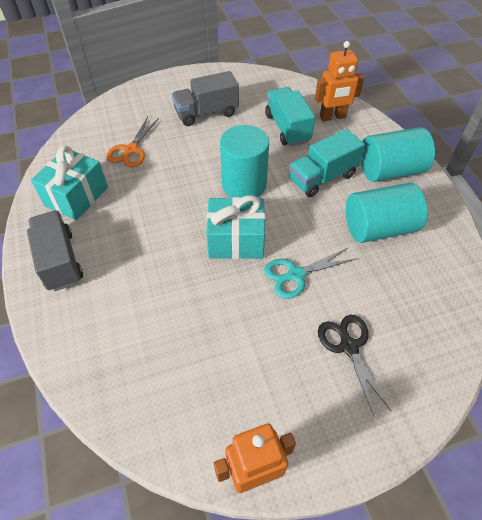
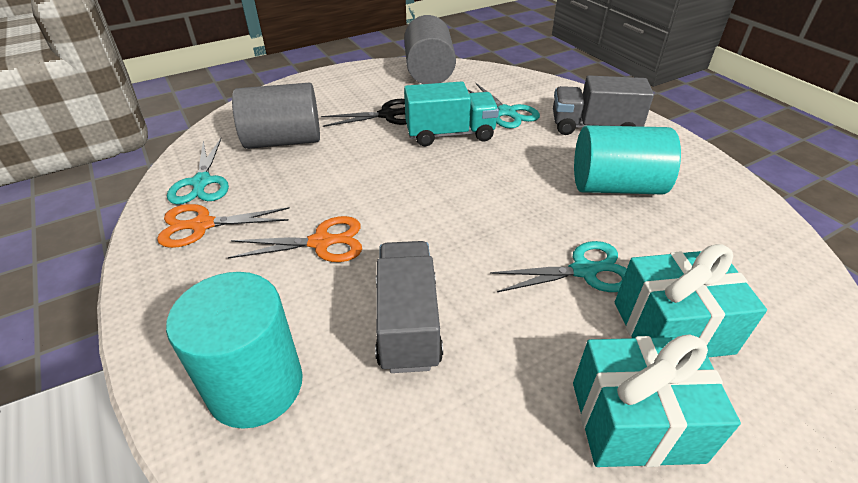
grey cylinder: 0 -> 2
orange robot: 2 -> 0
orange scissors: 1 -> 2
turquoise cylinder: 3 -> 2
turquoise scissors: 1 -> 3
turquoise truck: 2 -> 1

